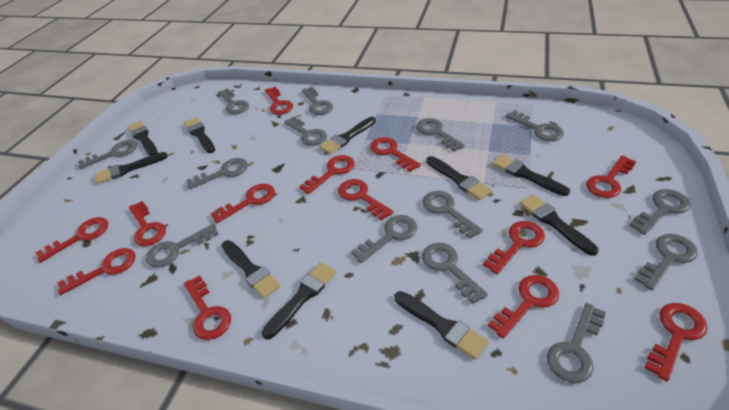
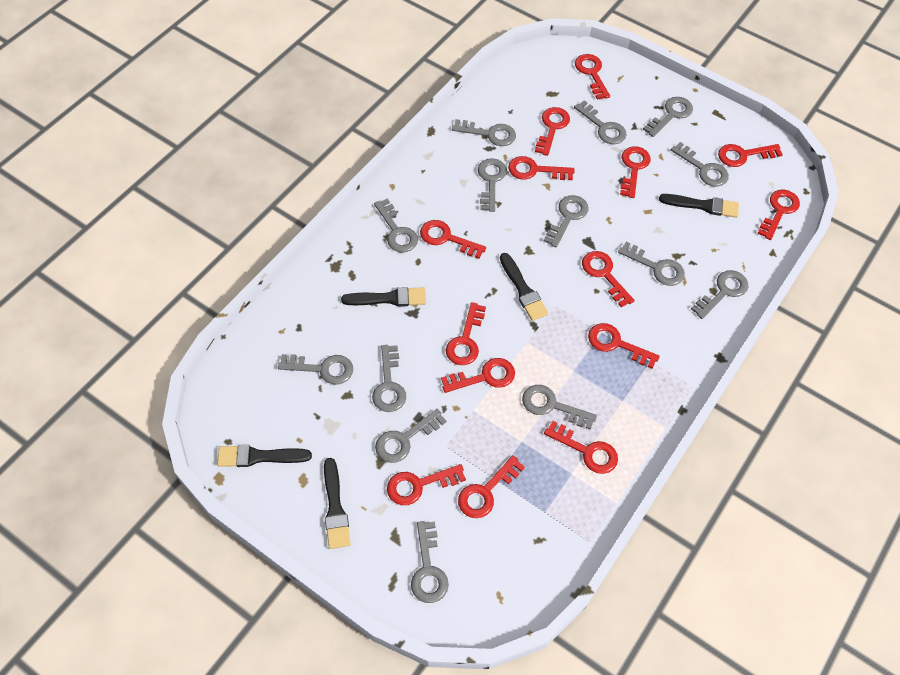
black brush: 10 -> 5
red key: 13 -> 14

